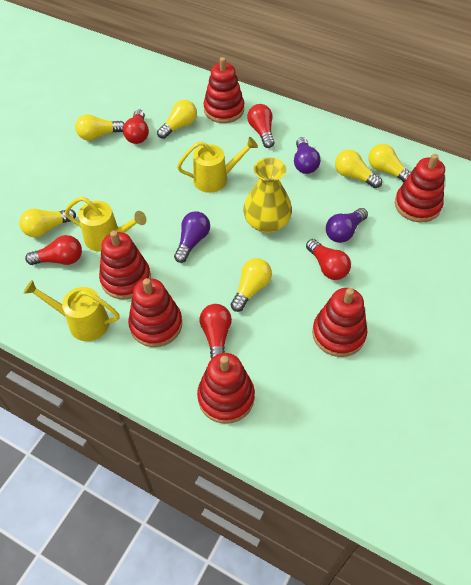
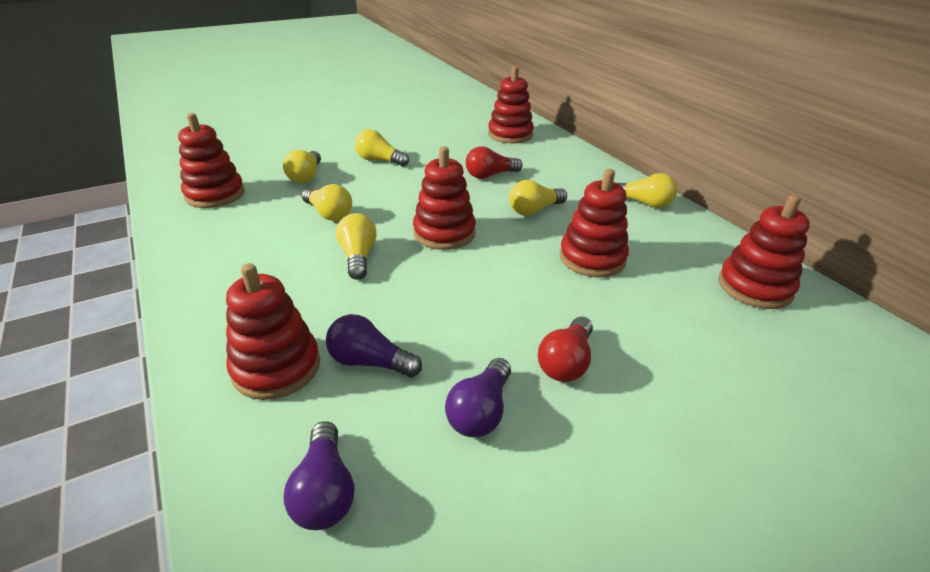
red light bulb: 5 -> 2
yellow vase: 1 -> 0
yellow watering can: 3 -> 0

